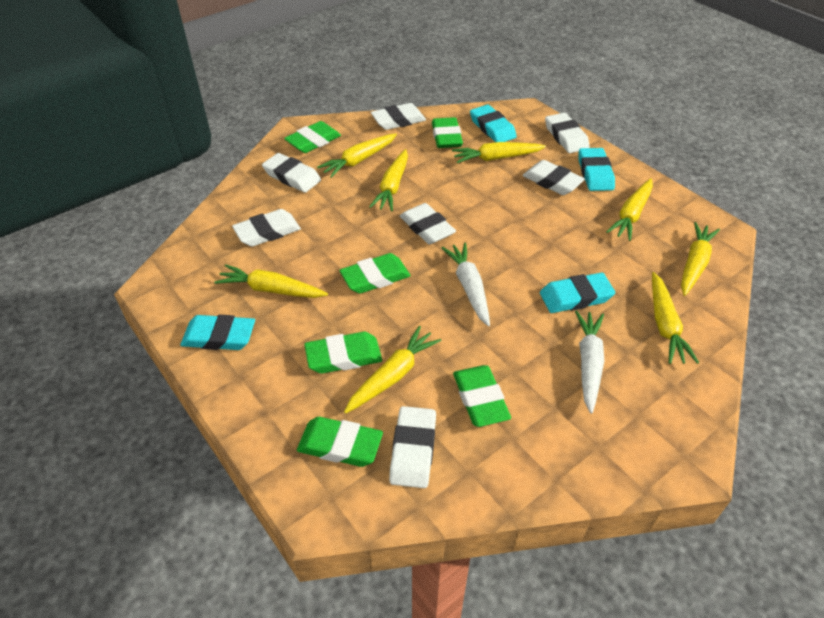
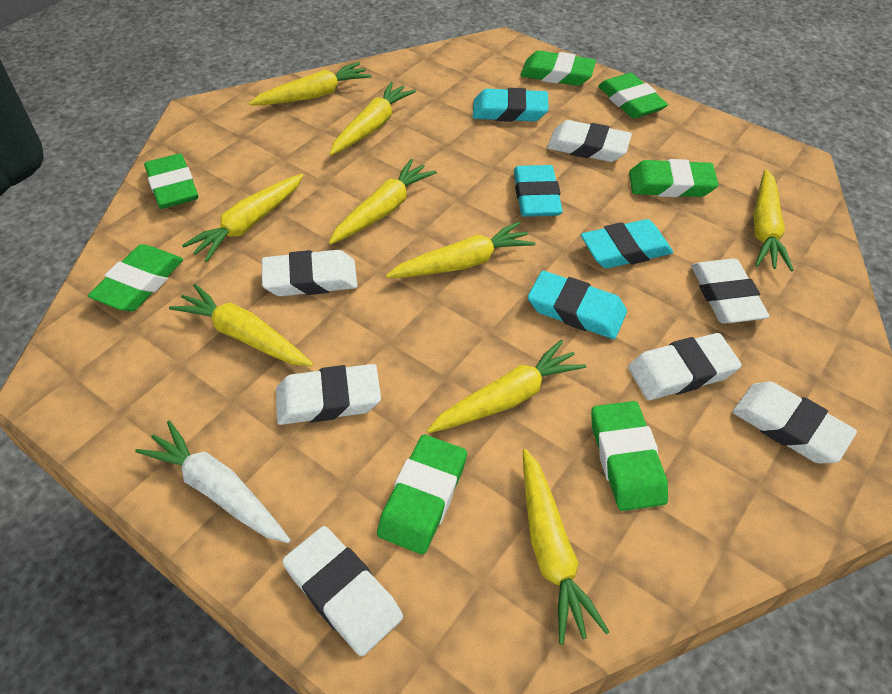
green eraser: 6 -> 7
white carrot: 2 -> 1
yellow carrot: 8 -> 9

